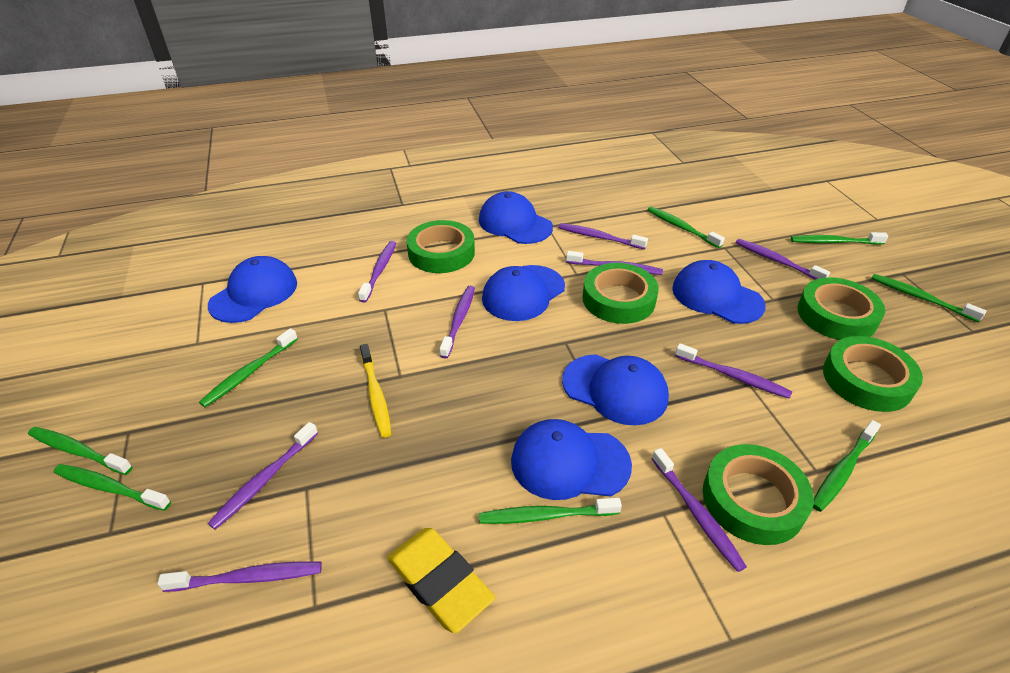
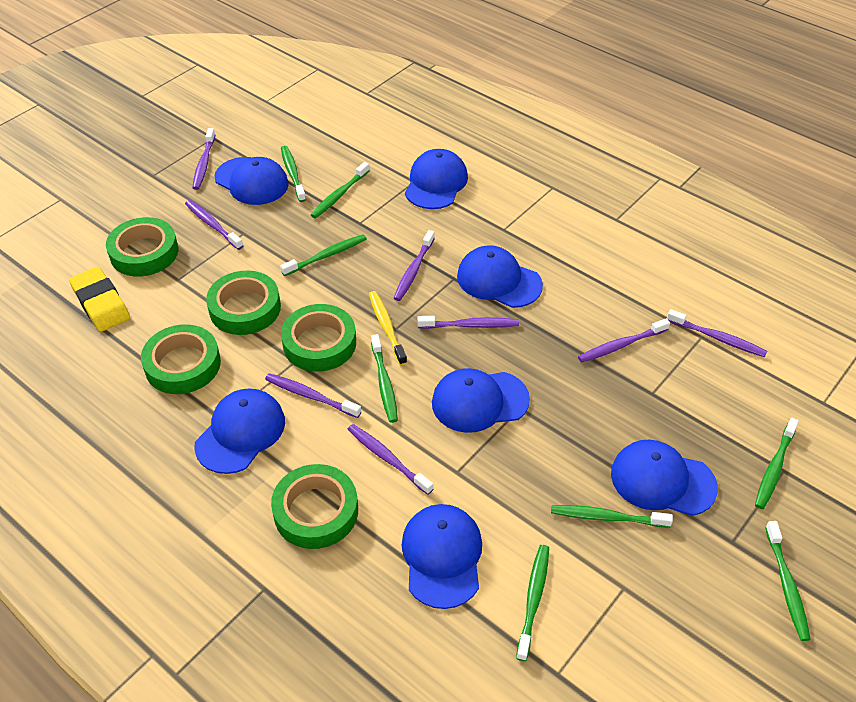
blue cap: 6 -> 7
purple toothbrush: 9 -> 8

